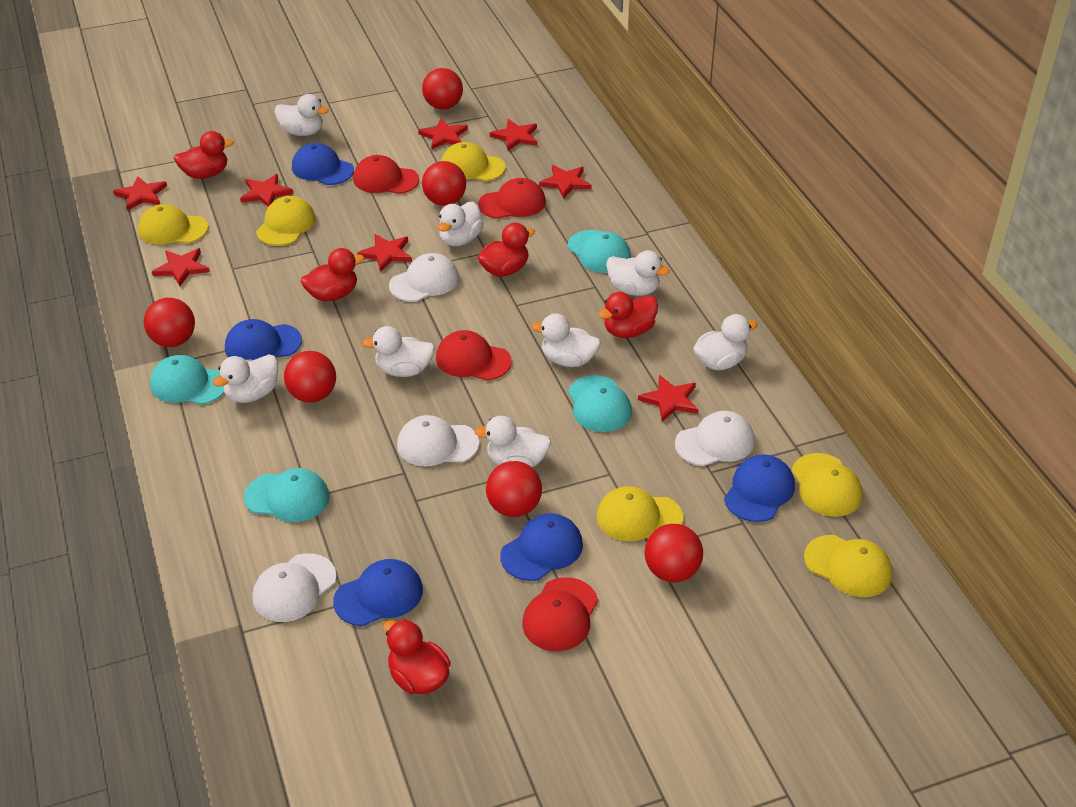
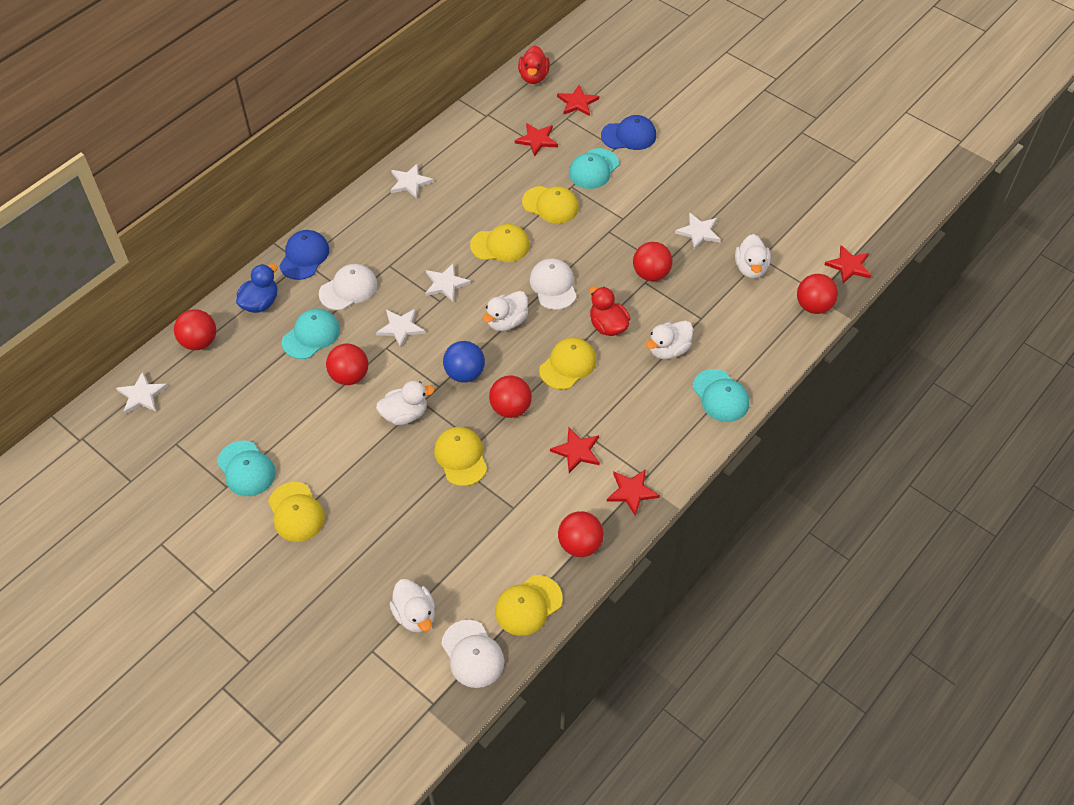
blue ball: 0 -> 1
blue cap: 5 -> 2
blue duck: 0 -> 1
red cap: 4 -> 0
red duck: 5 -> 2
red star: 8 -> 5
white cap: 4 -> 3
white duck: 8 -> 5
white star: 0 -> 5

